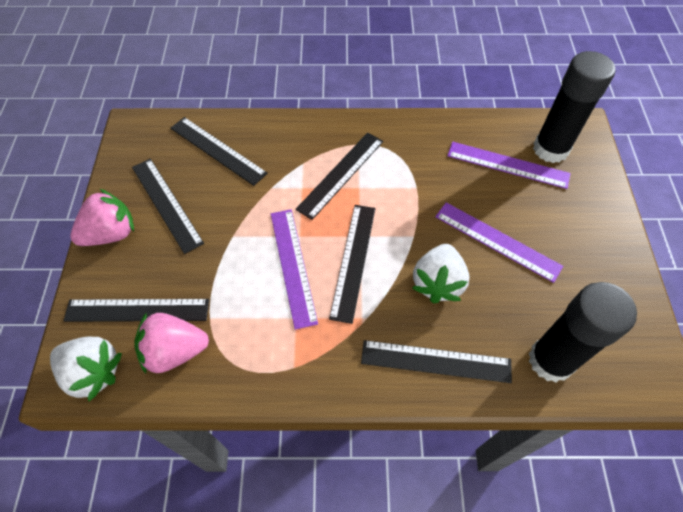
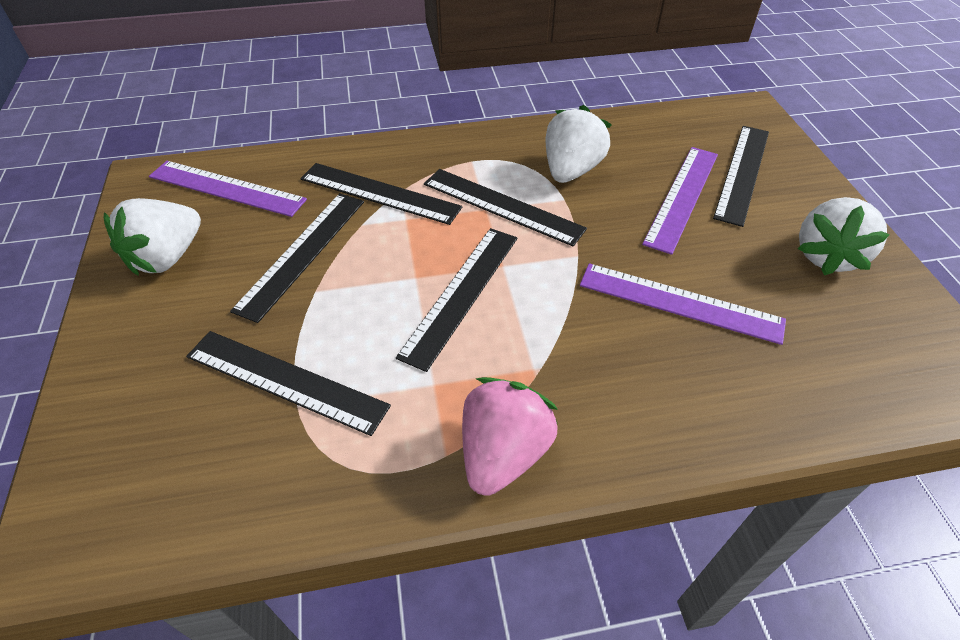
black glue stick: 2 -> 0
pink strawberry: 2 -> 1
white strawberry: 2 -> 3

